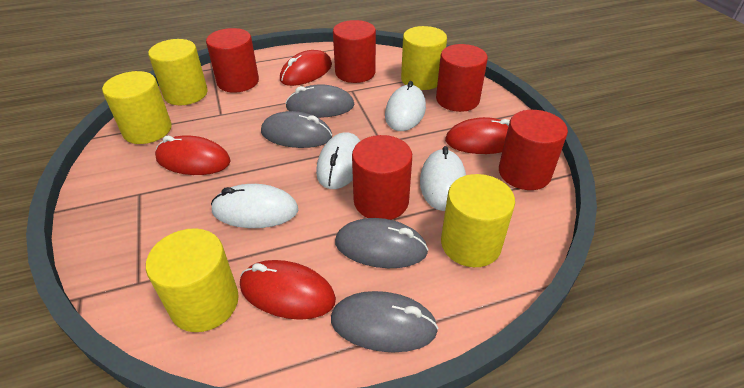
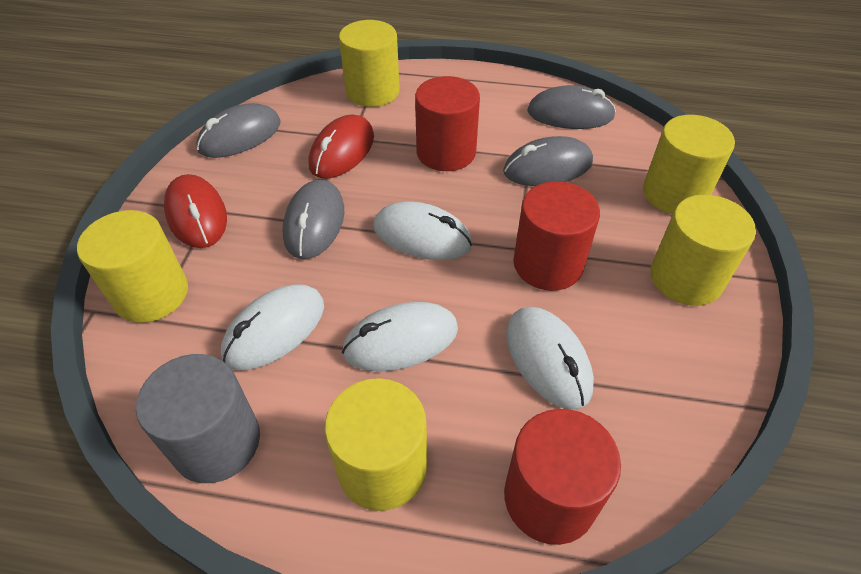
grey cylinder: 0 -> 1
red cylinder: 5 -> 3
red mouse: 4 -> 2

